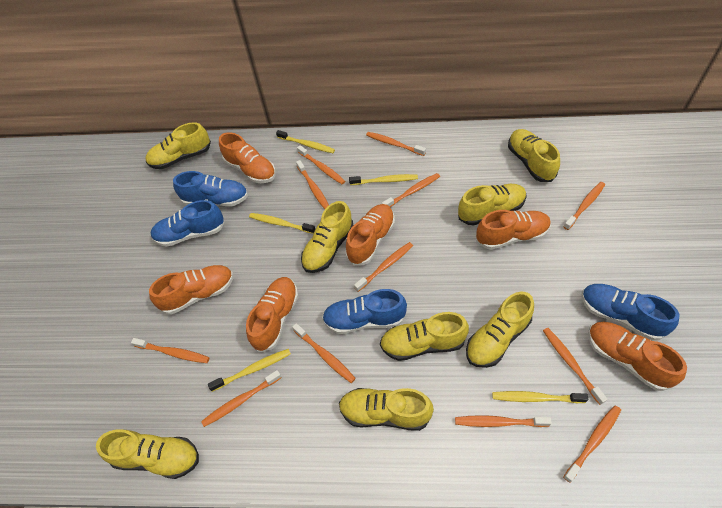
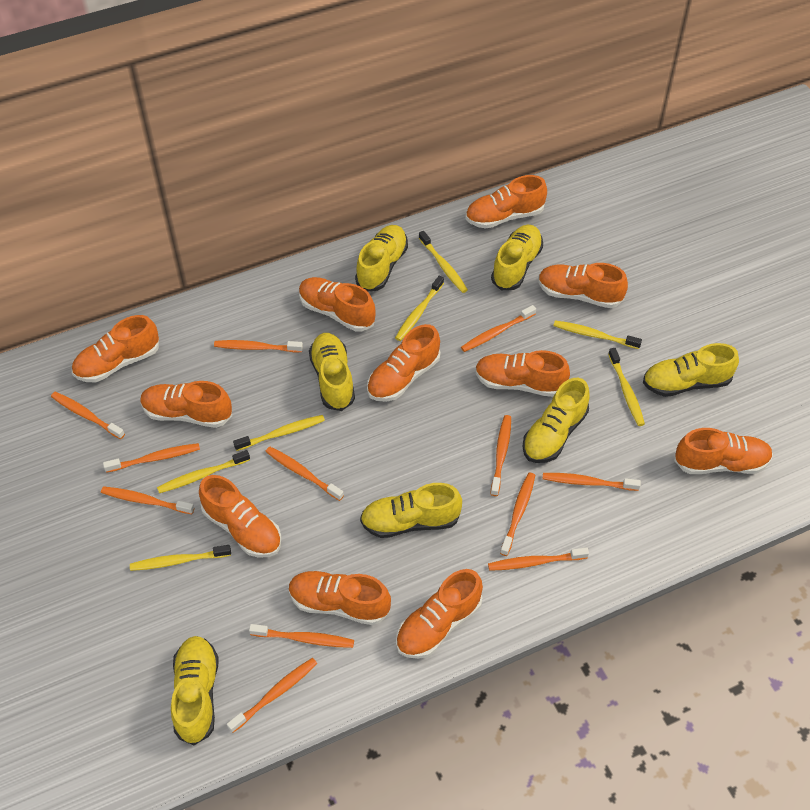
blue shoe: 4 -> 0
orange shoe: 6 -> 11
yellow shoe: 8 -> 7
yellow toothbrush: 5 -> 7

